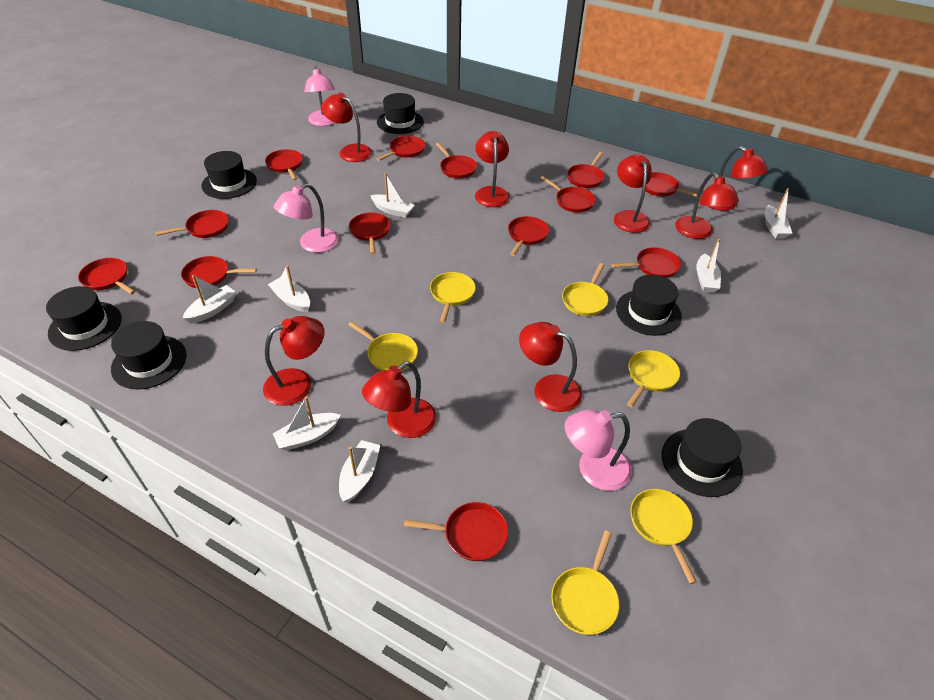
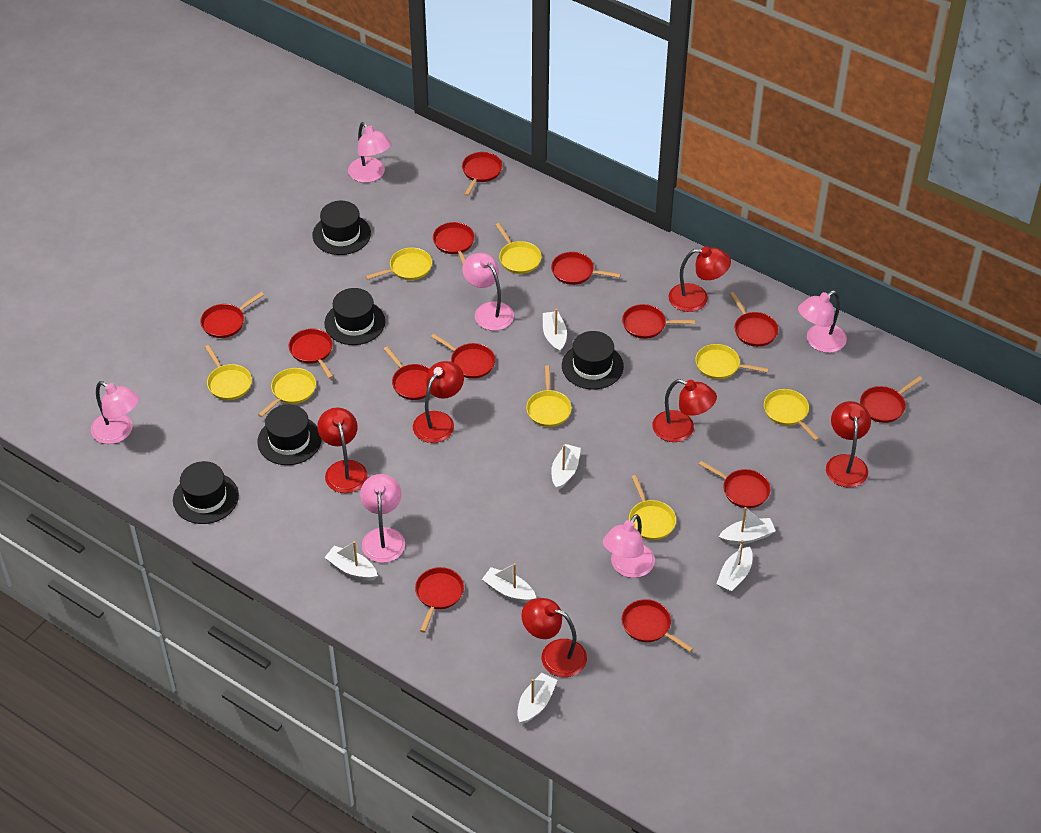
black hat: 6 -> 5
pink lamp: 3 -> 6
red lamp: 8 -> 6
yellow pan: 6 -> 8

